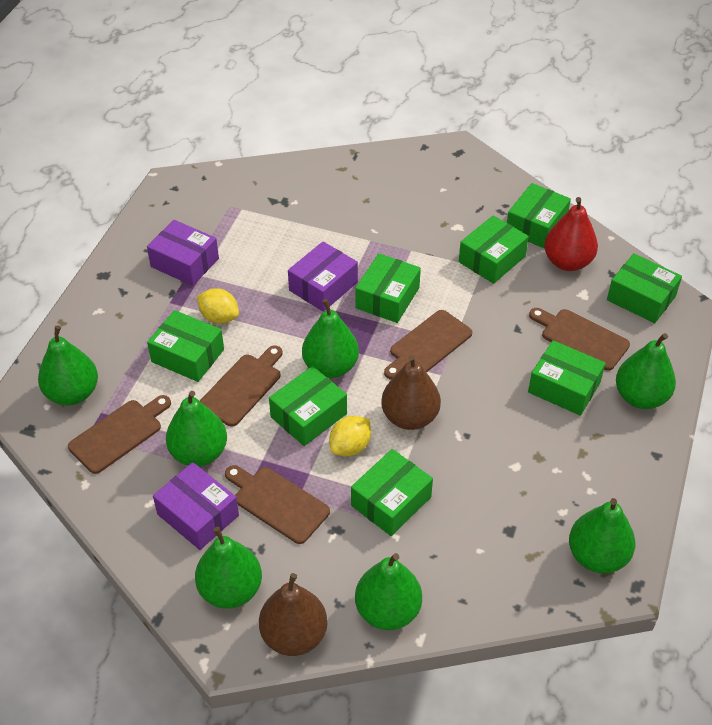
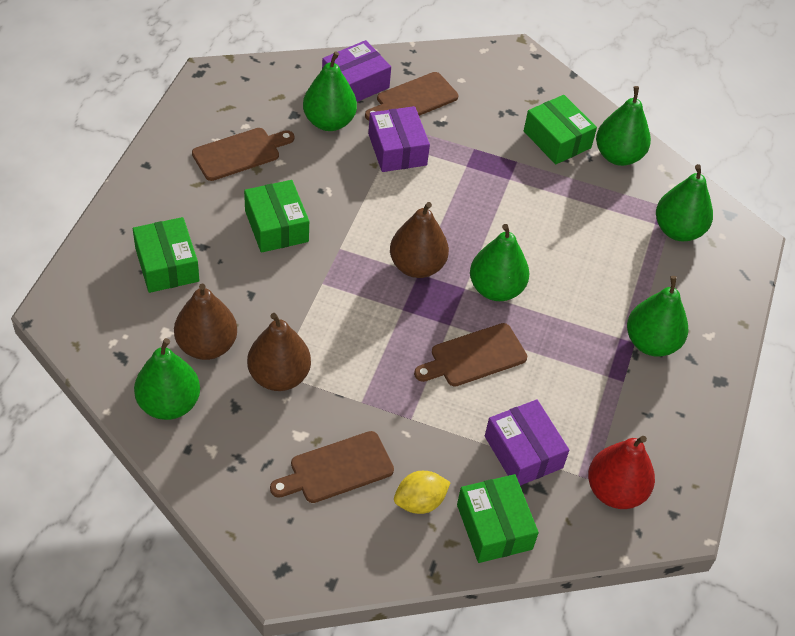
brown cutting board: 5 -> 4
brown pear: 2 -> 3
green box: 8 -> 4
green pear: 7 -> 6
yellow lemon: 2 -> 1

